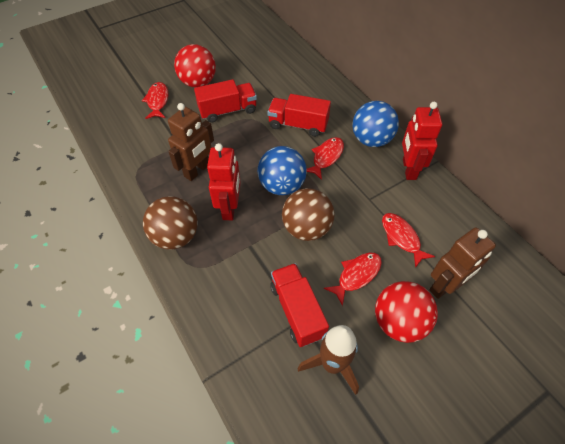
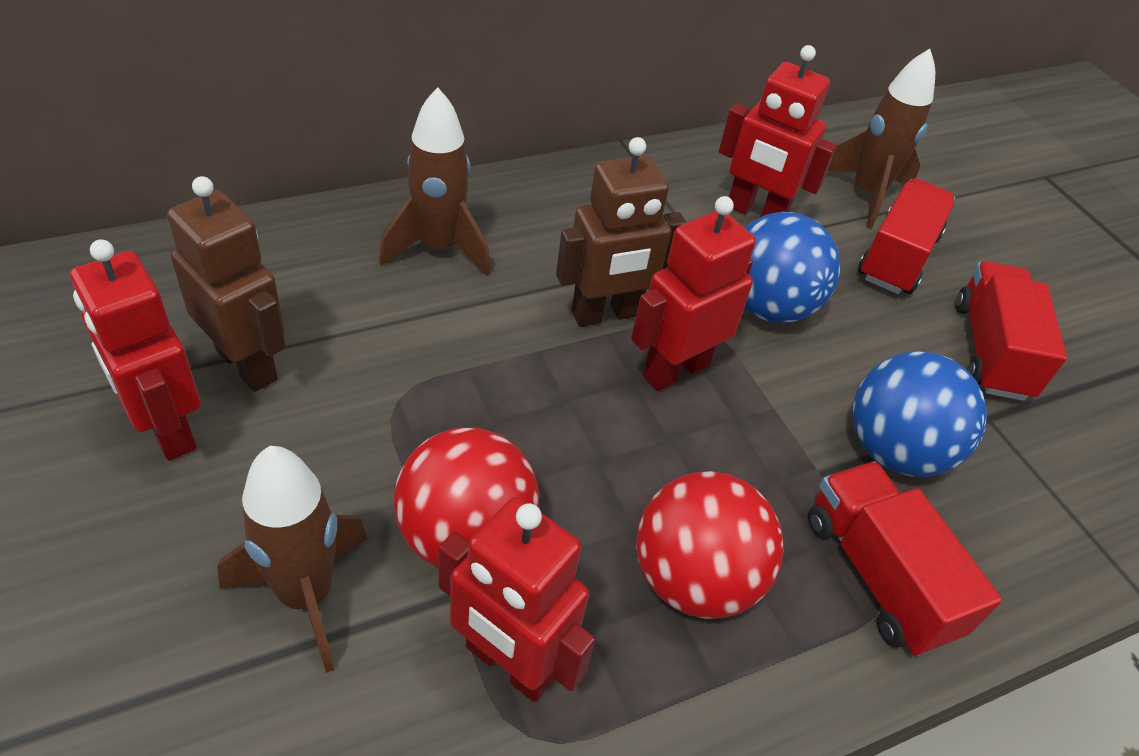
brown ball: 2 -> 0
brown rocket: 1 -> 3
red fish: 4 -> 0
red robot: 2 -> 4

